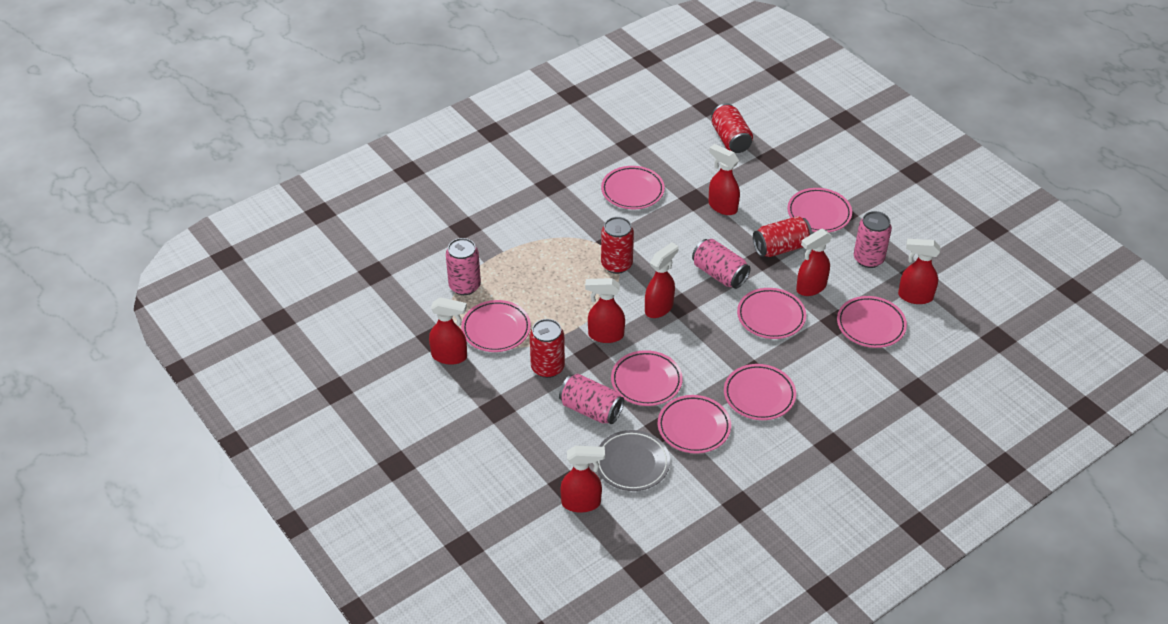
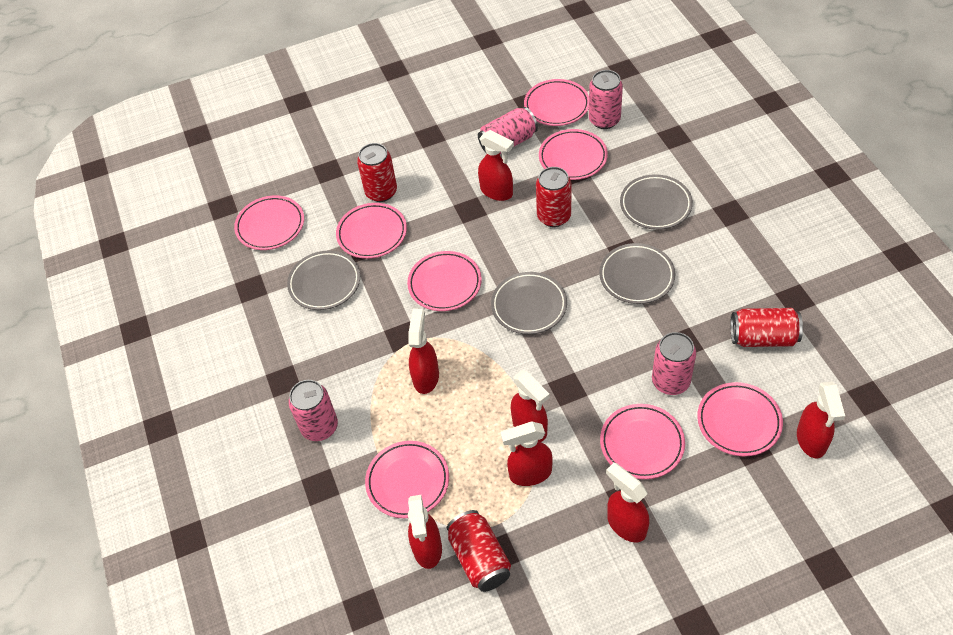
grey plate: 1 -> 4

